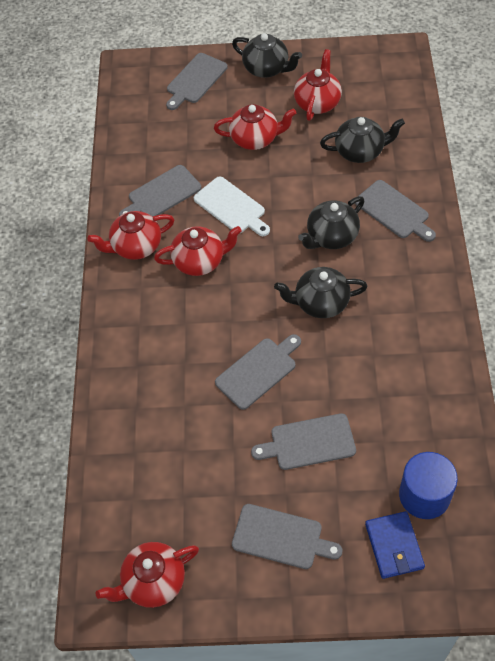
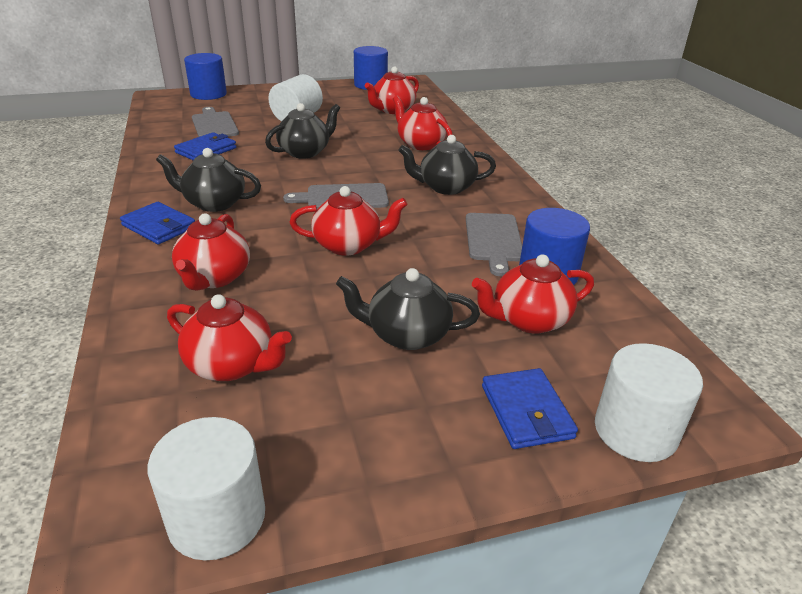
blue cylinder: 1 -> 3
blue wallet: 1 -> 3
grey cutting board: 6 -> 3
red teapot: 5 -> 6
white cutting board: 1 -> 0
white cylinder: 0 -> 3

